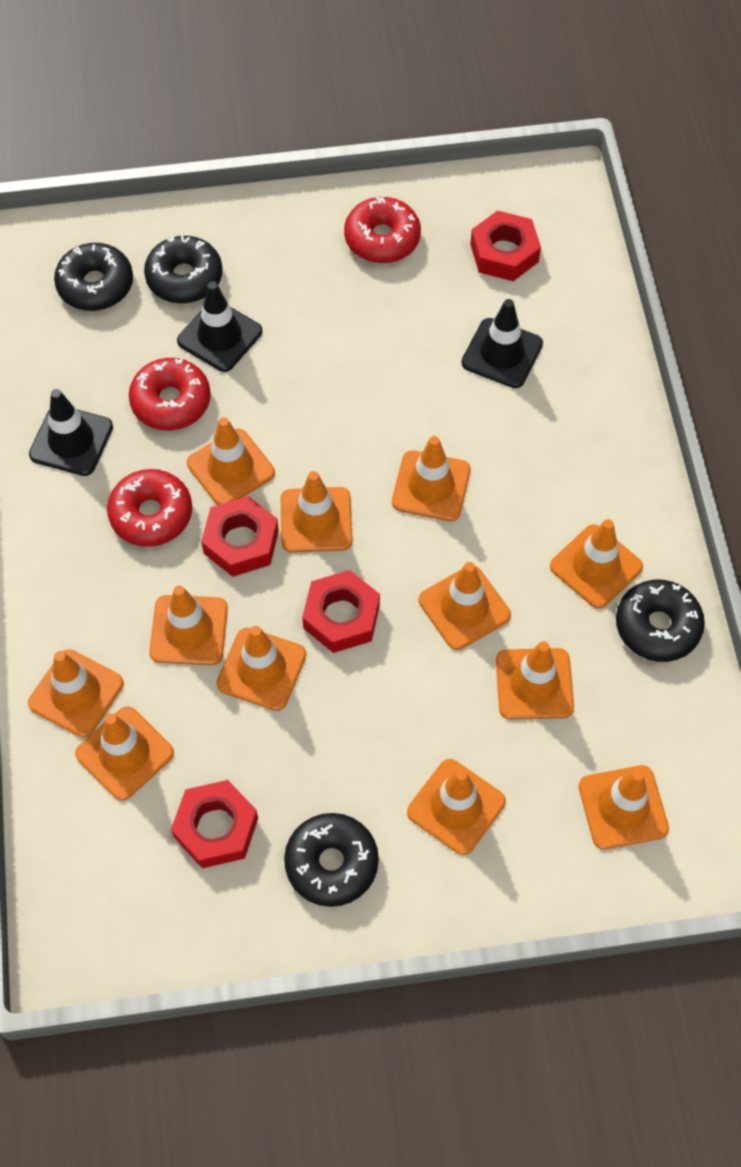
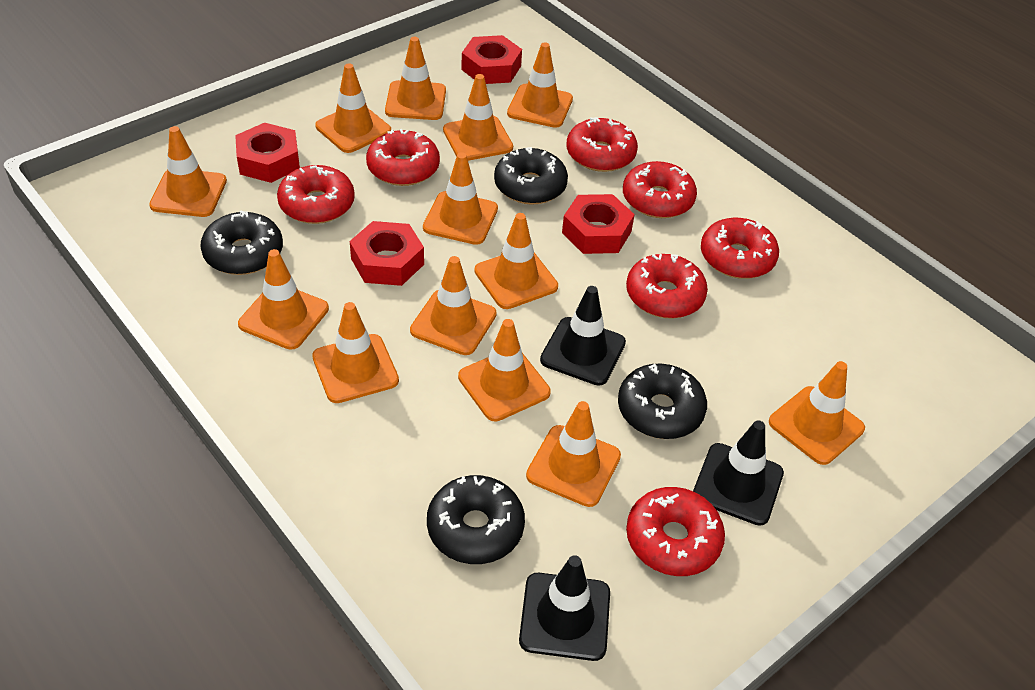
orange traffic cone: 12 -> 13
red donut: 3 -> 7

